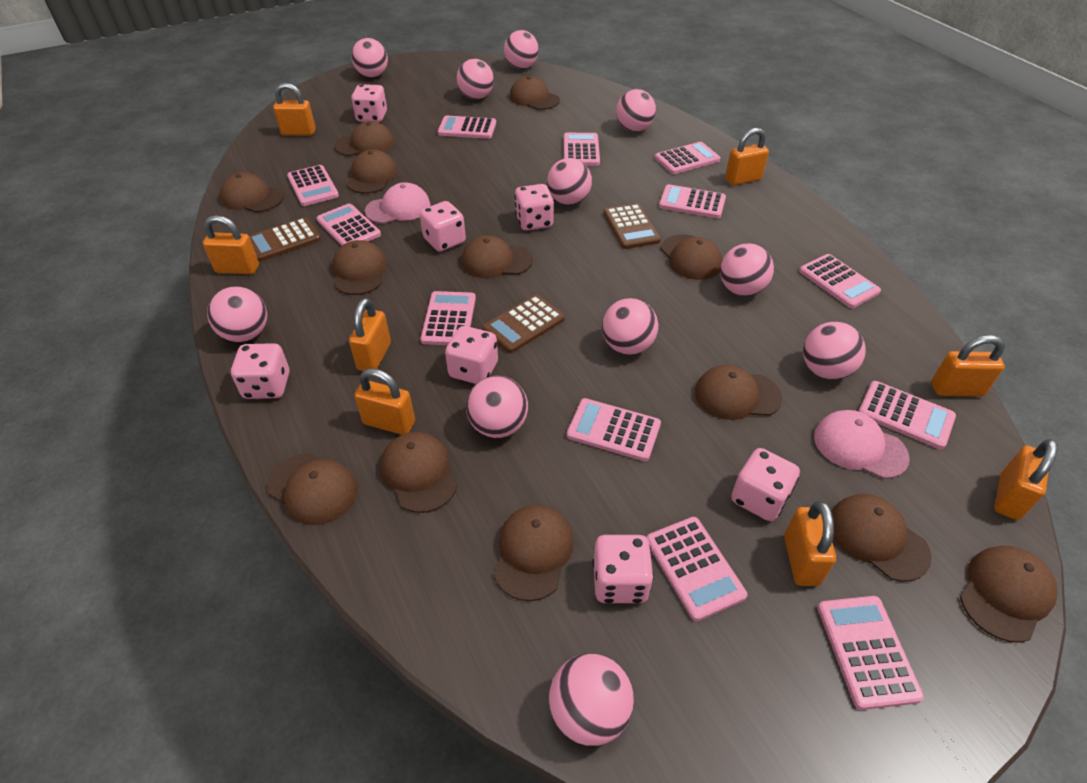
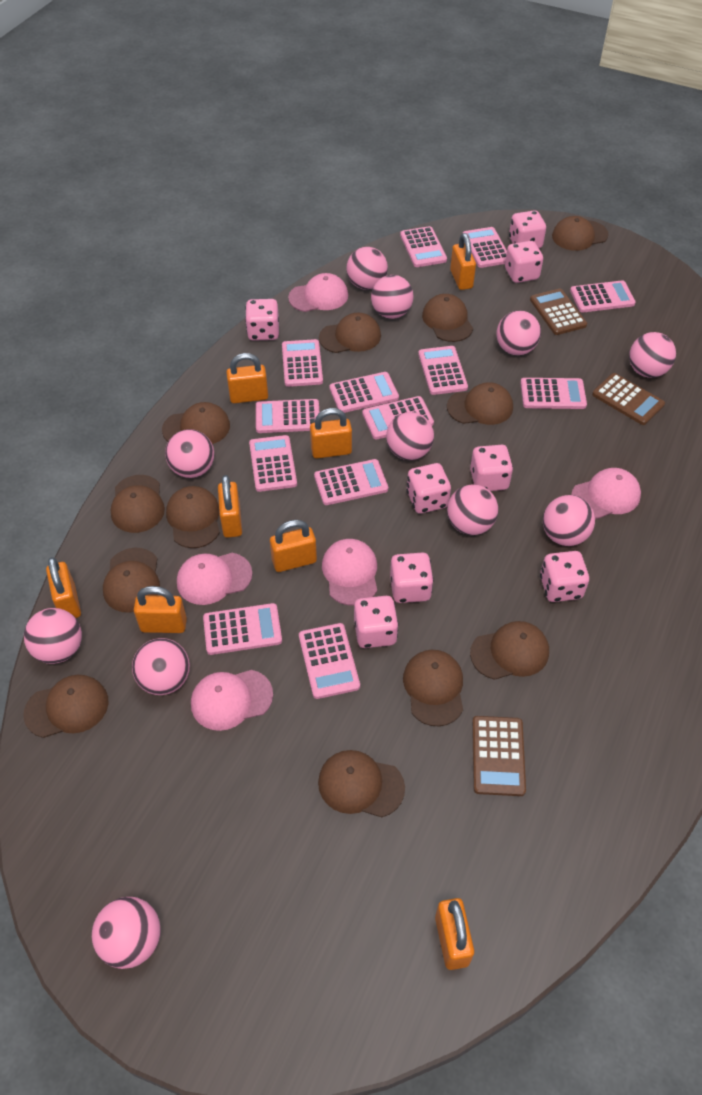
brown cap: 13 -> 12
pink calculator: 12 -> 13
pink cap: 2 -> 5
pink dice: 7 -> 8

